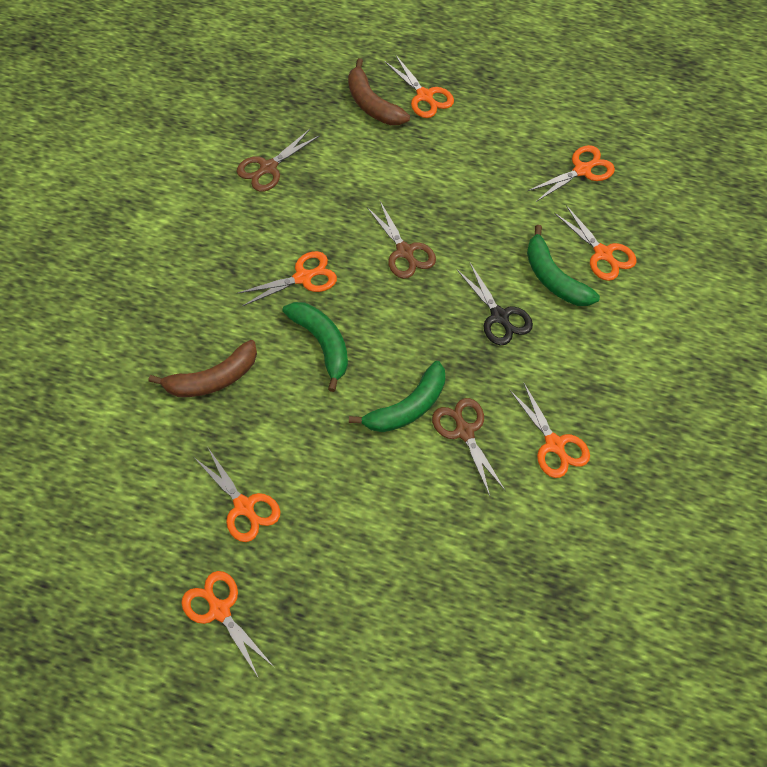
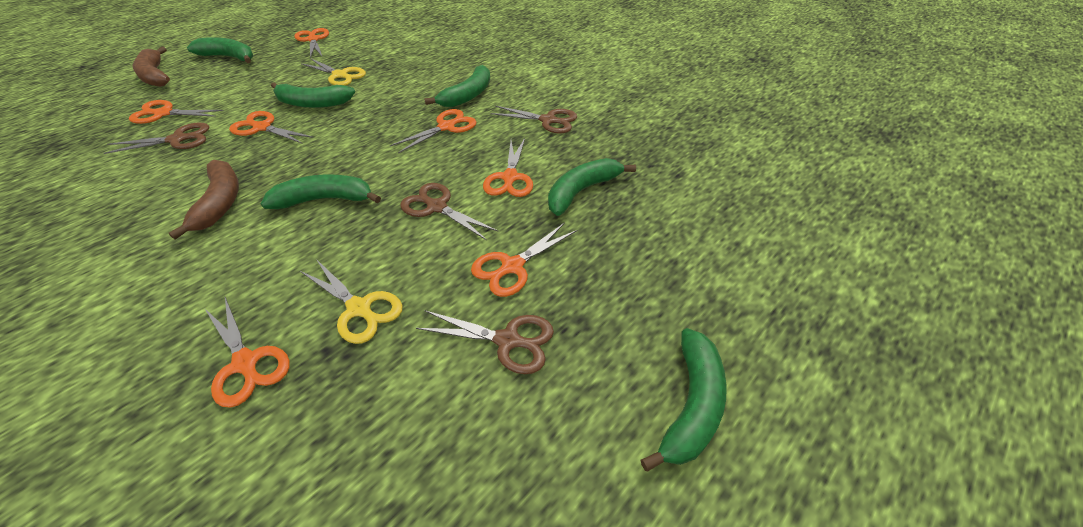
black scissors: 1 -> 0
brown scissors: 3 -> 4
green banana: 3 -> 6
yellow scissors: 0 -> 2

